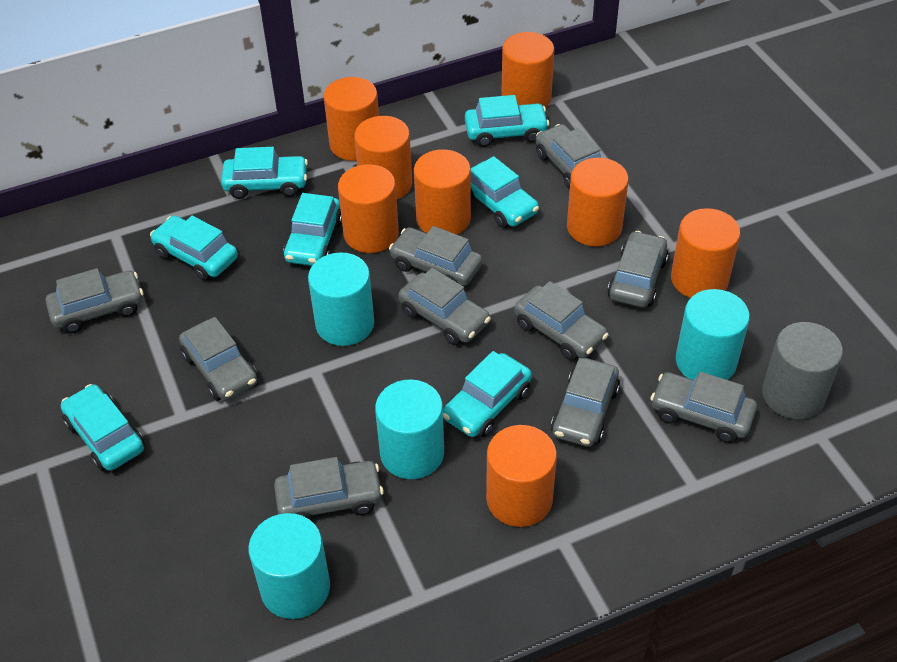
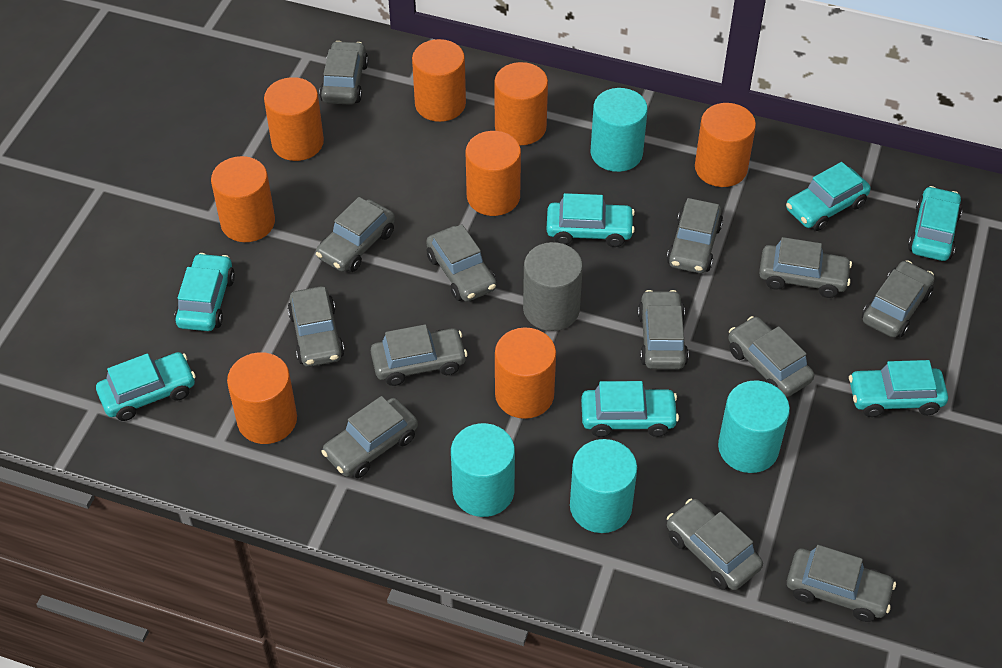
grey car: 10 -> 13

